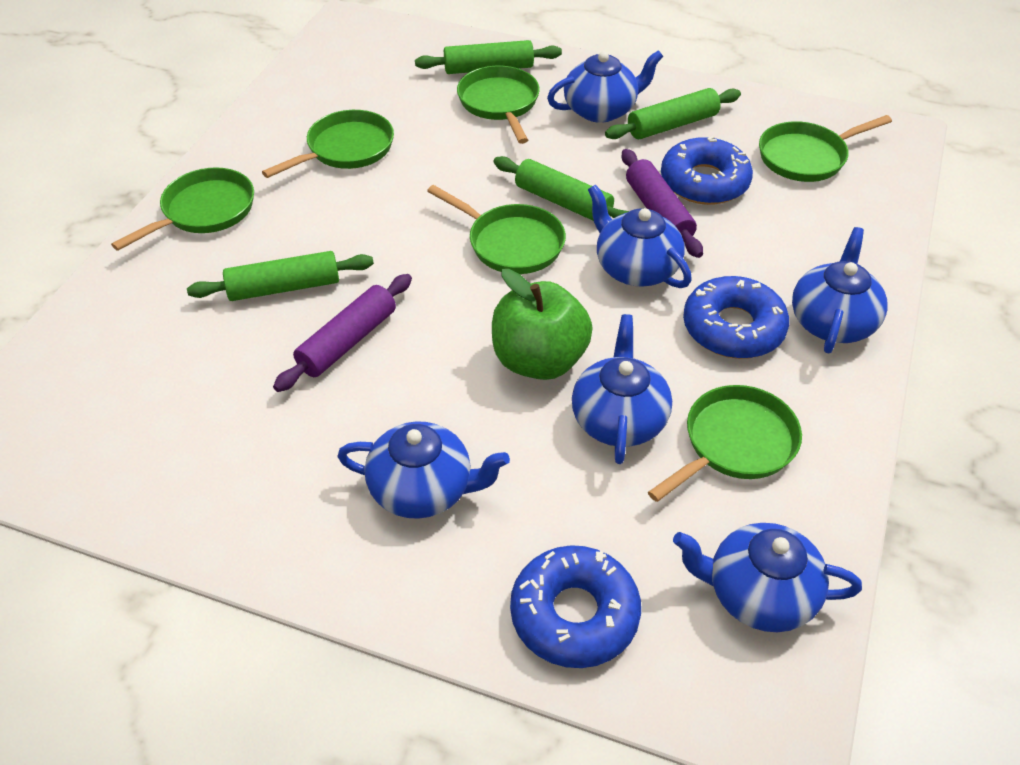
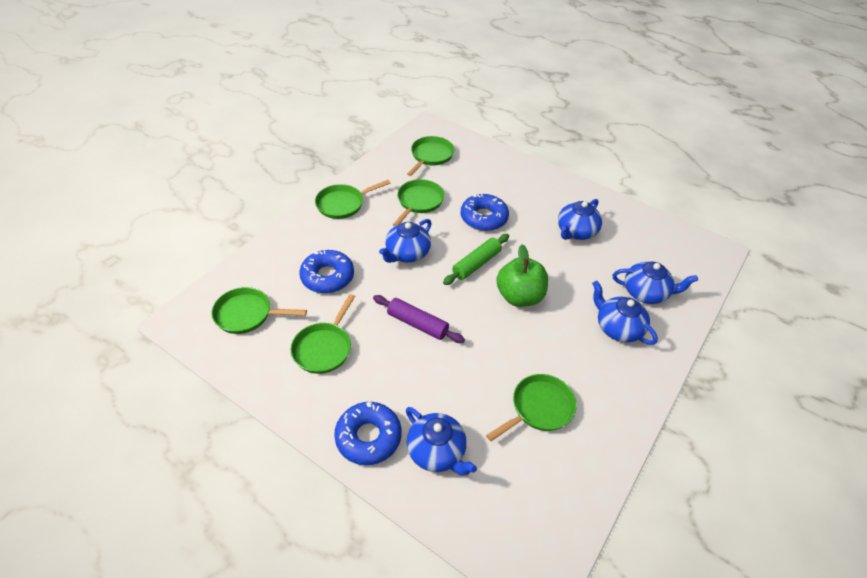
blue teapot: 6 -> 5
green rolling pin: 4 -> 1
purple rolling pin: 2 -> 1

